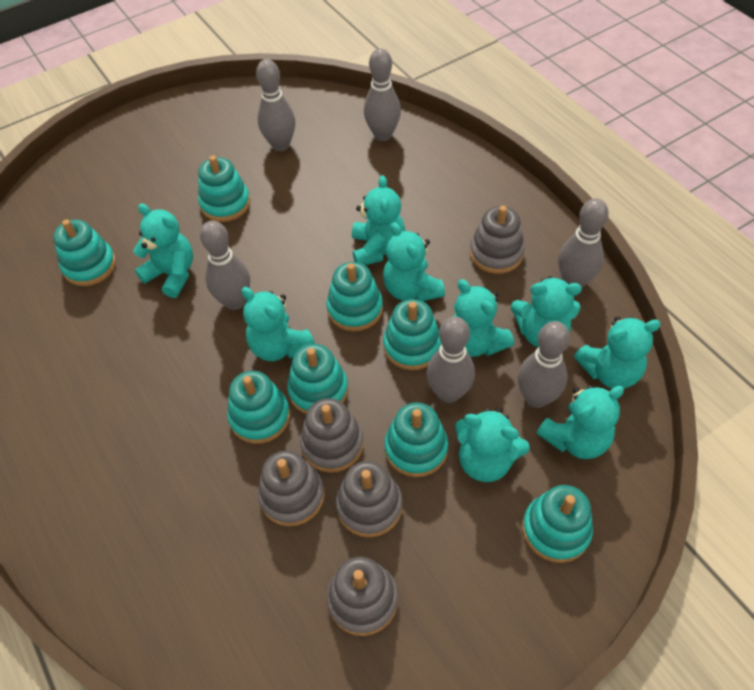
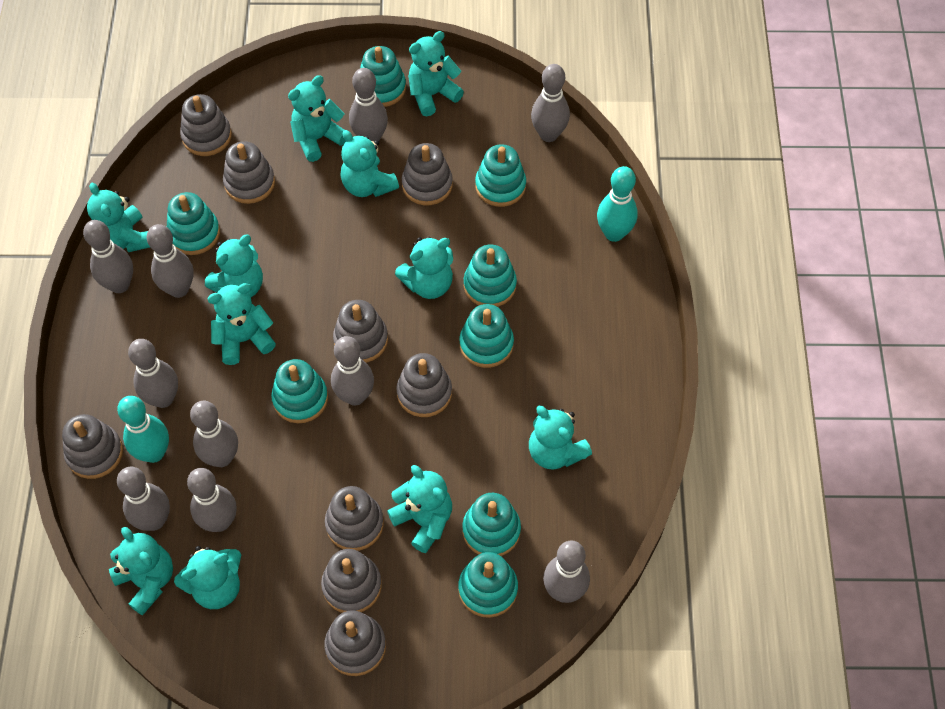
grey bowling pin: 6 -> 10
grey stacking toy: 5 -> 9
turquoise bowling pin: 0 -> 2
turquoise teddy bear: 9 -> 11

